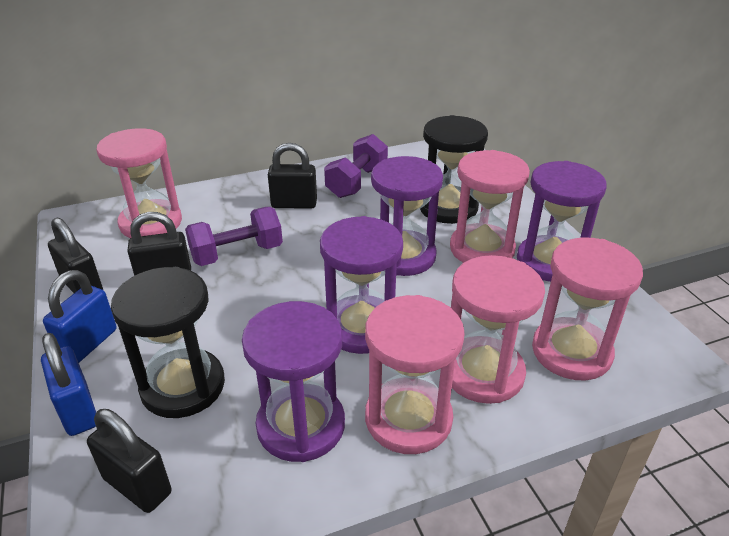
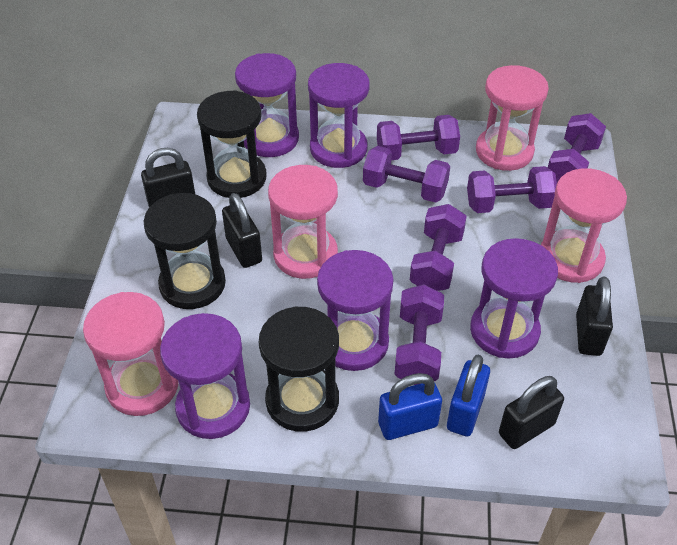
black hourglass: 2 -> 3
pink hourglass: 5 -> 4
purple dumbbell: 2 -> 6
purple hourglass: 4 -> 5

